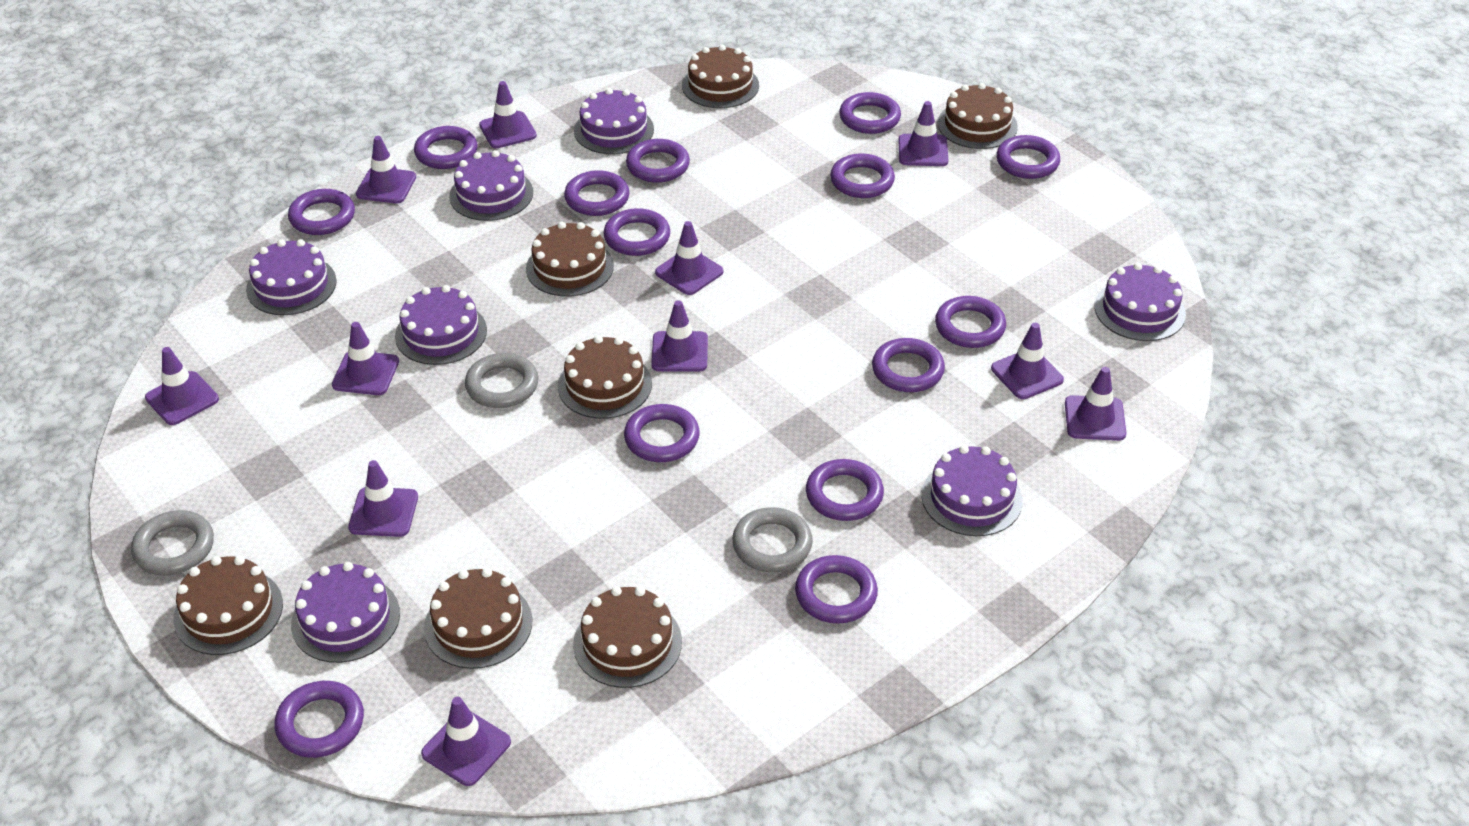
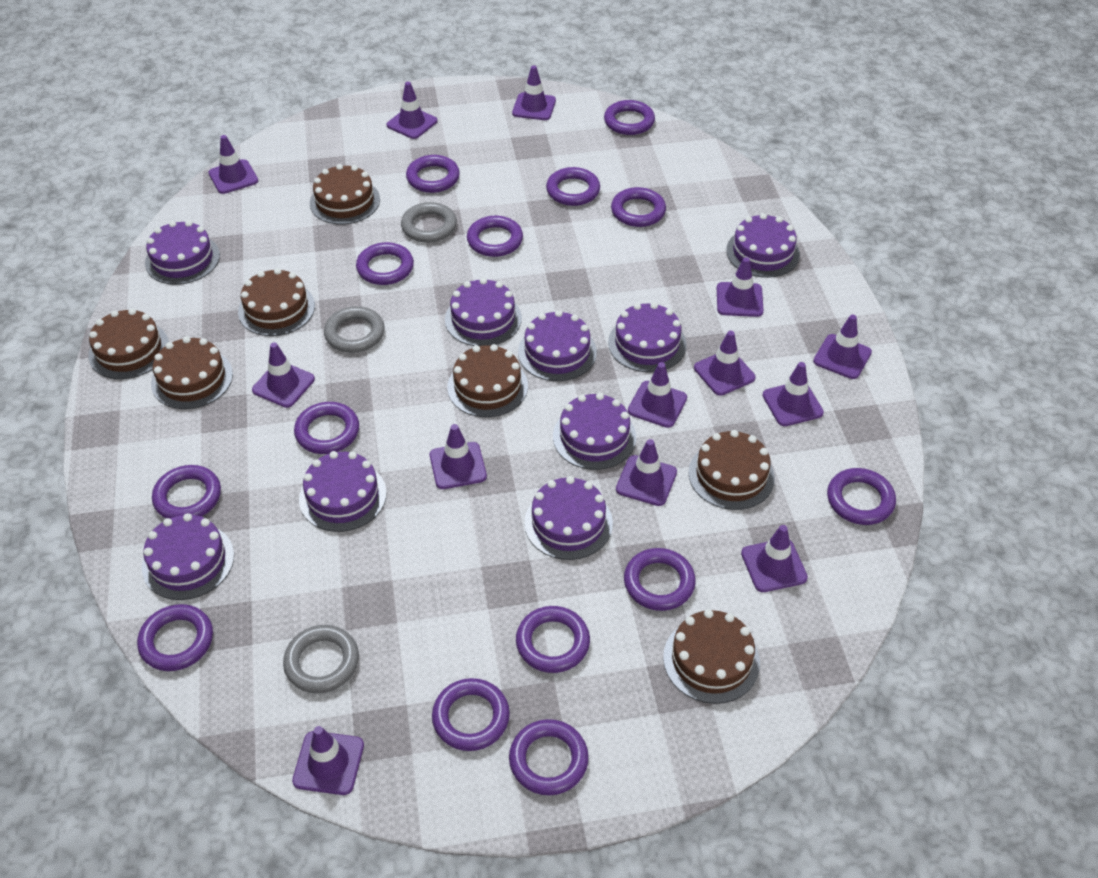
purple cake: 7 -> 9
purple traffic cone: 11 -> 13

